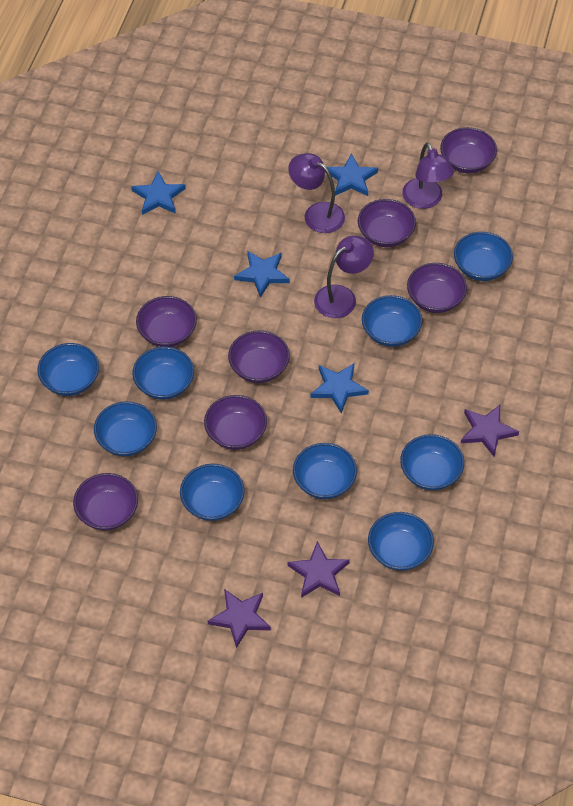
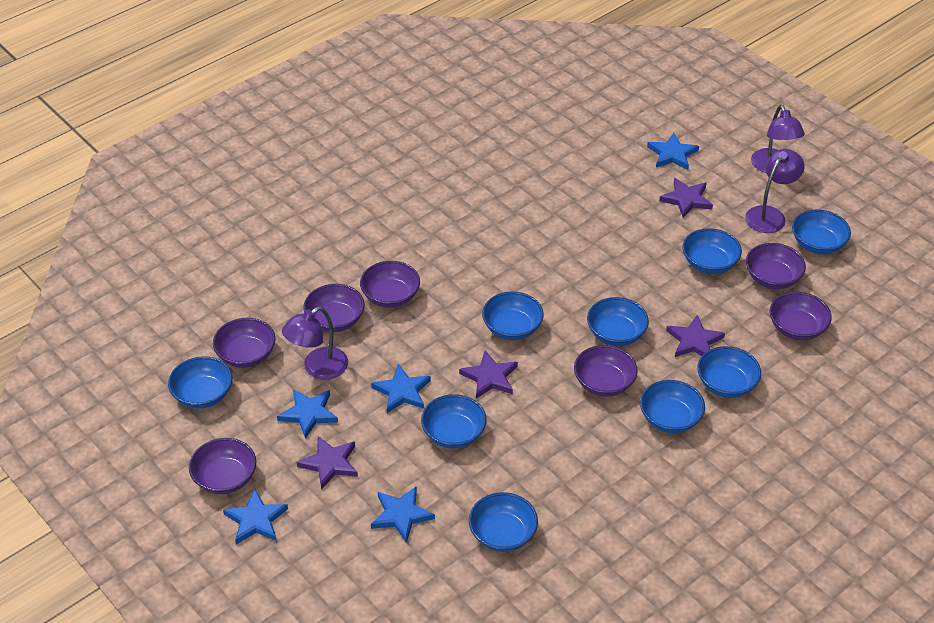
blue star: 4 -> 5
purple star: 3 -> 4

